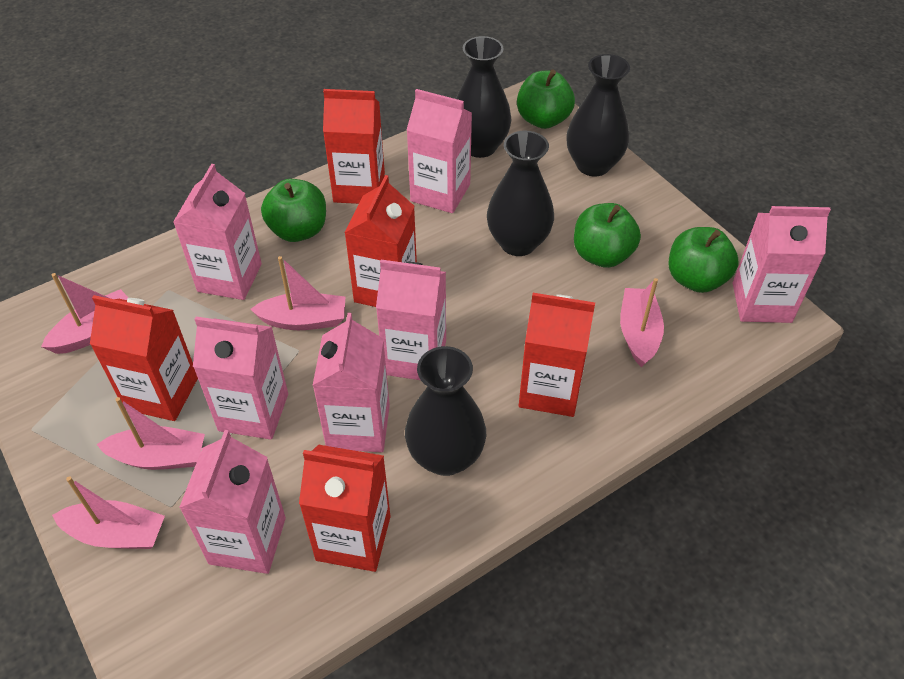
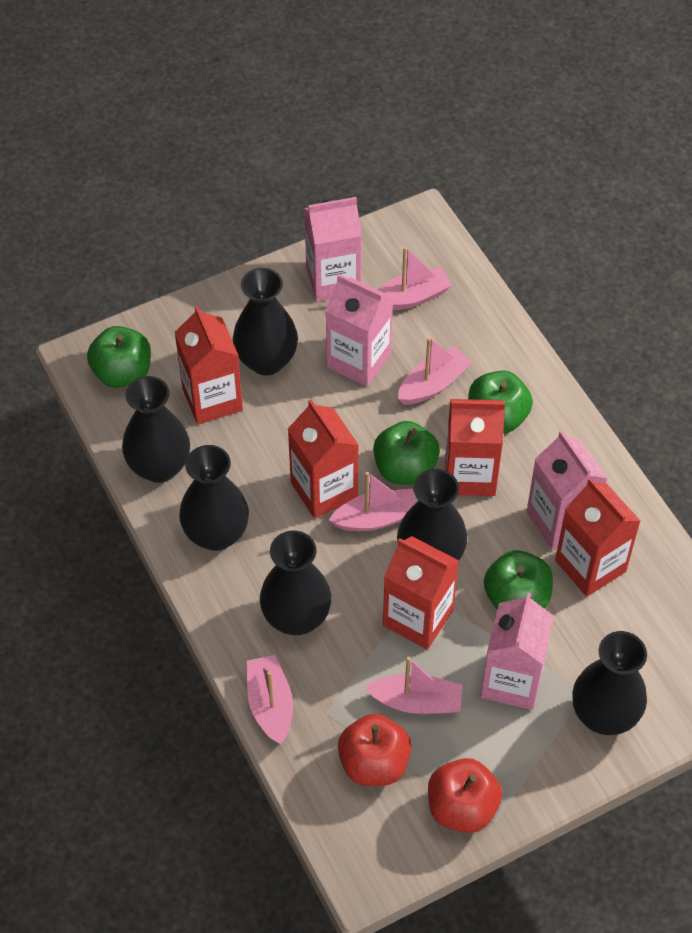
black vase: 4 -> 6
pink carton: 7 -> 4
red apple: 0 -> 2

